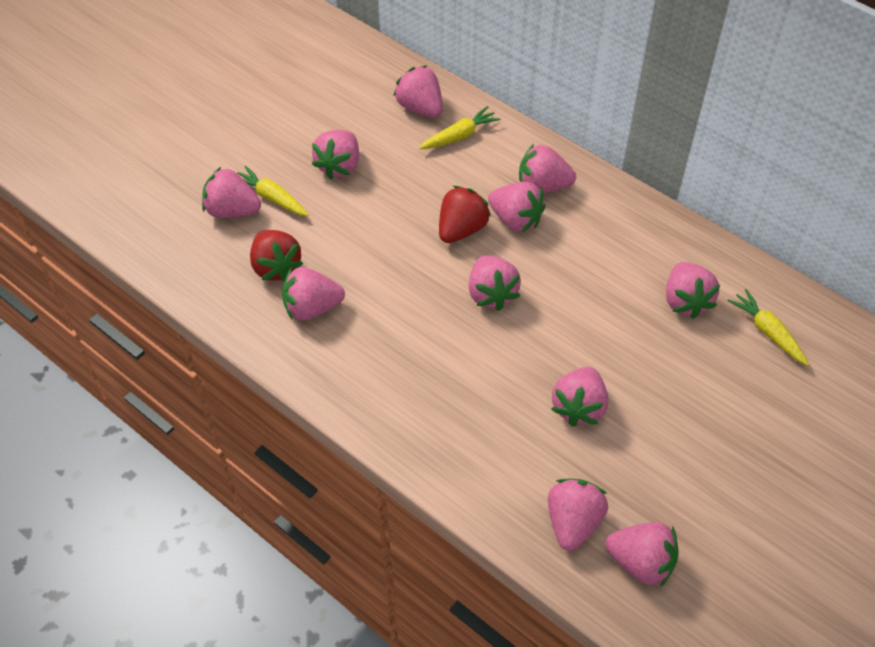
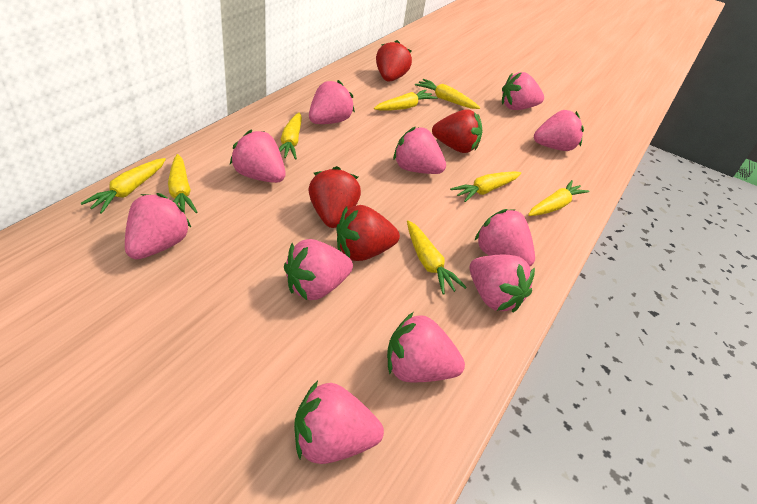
red strawberry: 2 -> 4
yellow carrot: 3 -> 8

